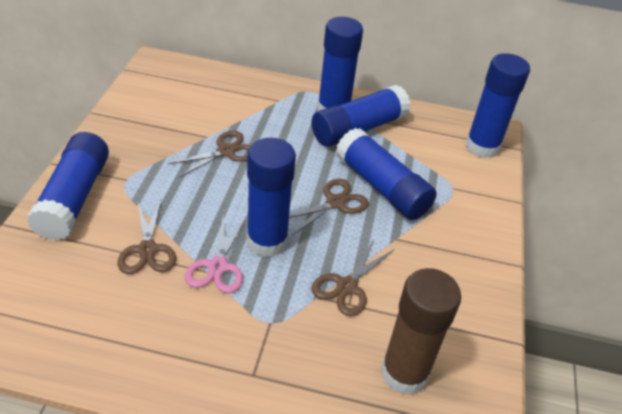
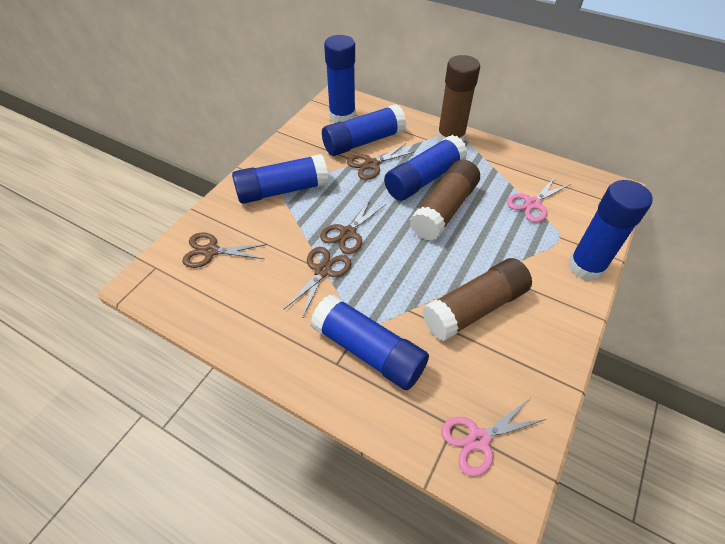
brown glue stick: 1 -> 3
pink scissors: 1 -> 2

